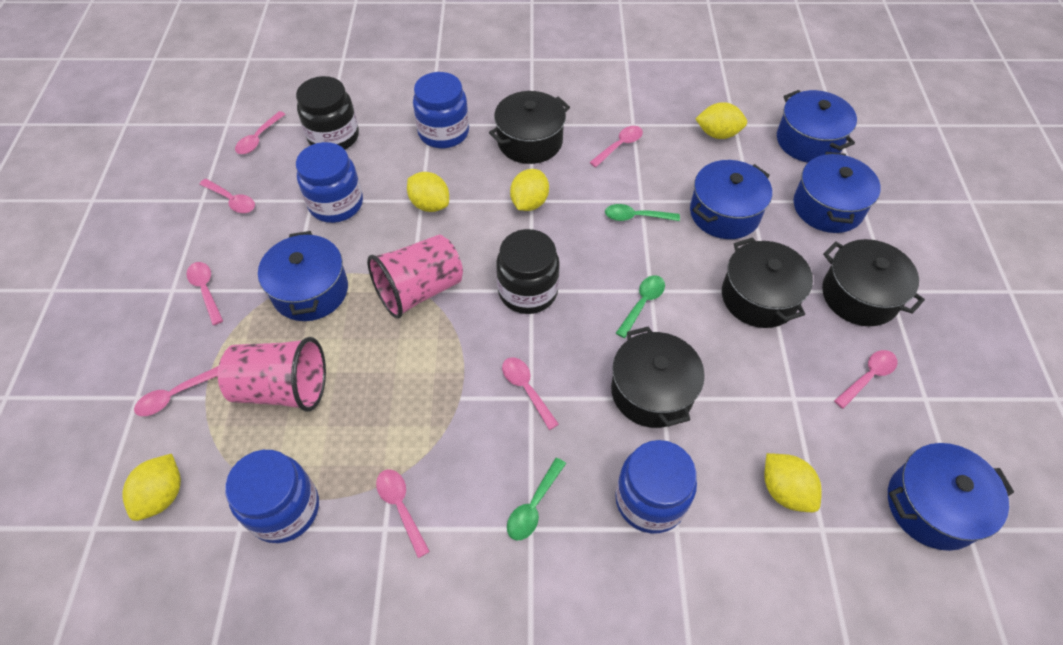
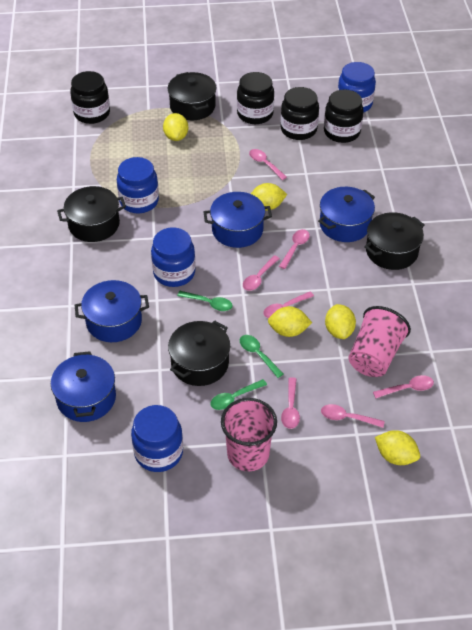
black jar: 2 -> 4
blue pot: 5 -> 4
pink spoon: 8 -> 7

